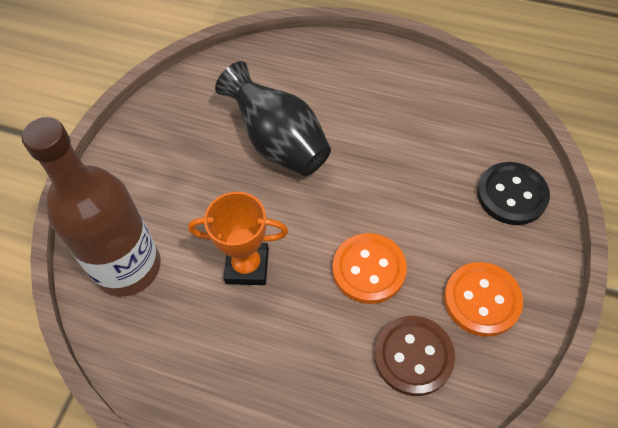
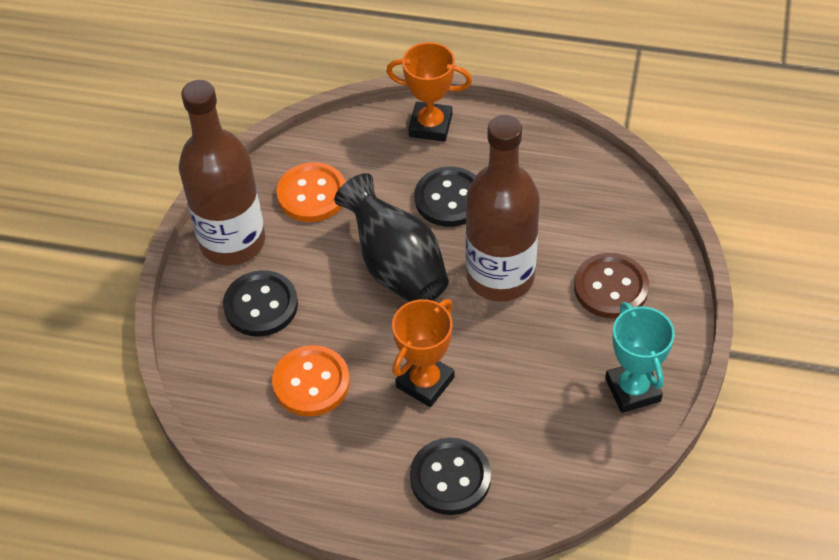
black button: 1 -> 3
brown bottle: 1 -> 2
orange trophy: 1 -> 2
turquoise trophy: 0 -> 1

